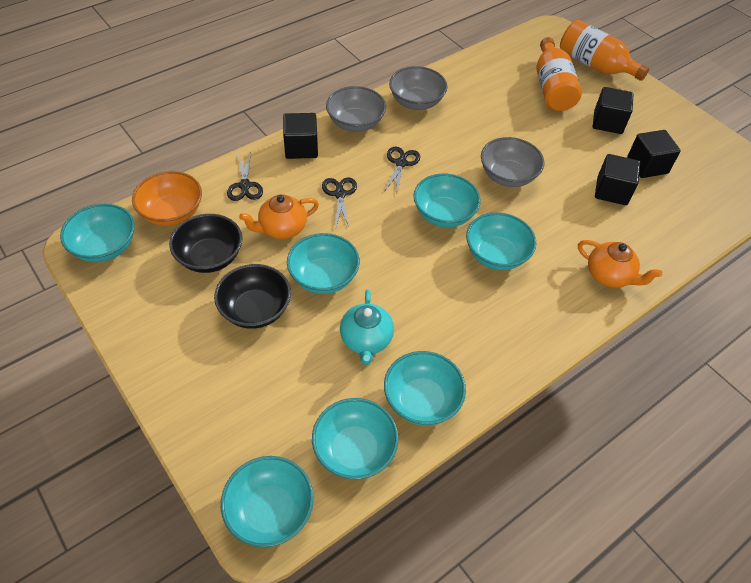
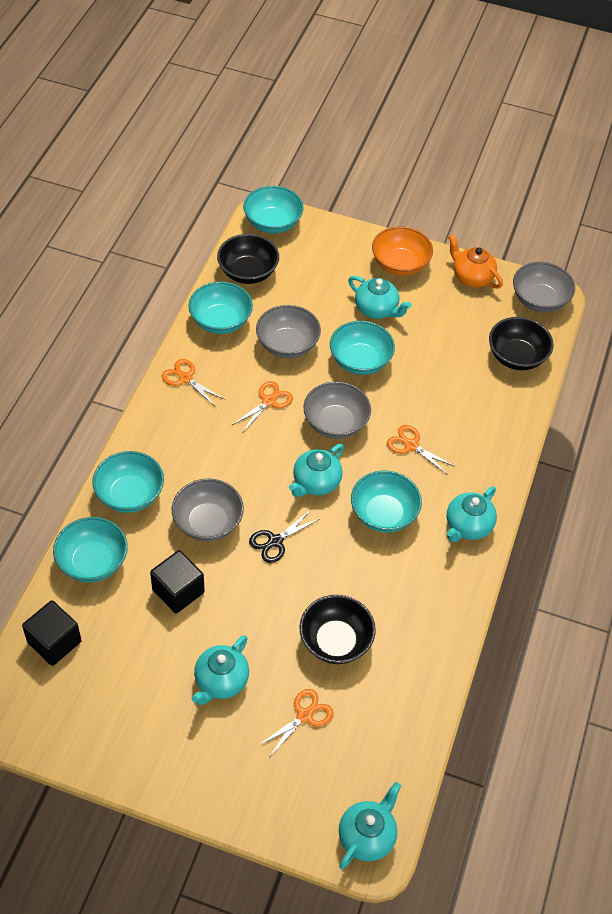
black bowl: 2 -> 3
black cube: 4 -> 2
black scissors: 3 -> 1
grey bowl: 3 -> 4
orange bottle: 2 -> 0
orange scissors: 0 -> 4
orange teapot: 2 -> 1
turquoise bowl: 7 -> 6
turquoise teapot: 1 -> 5

